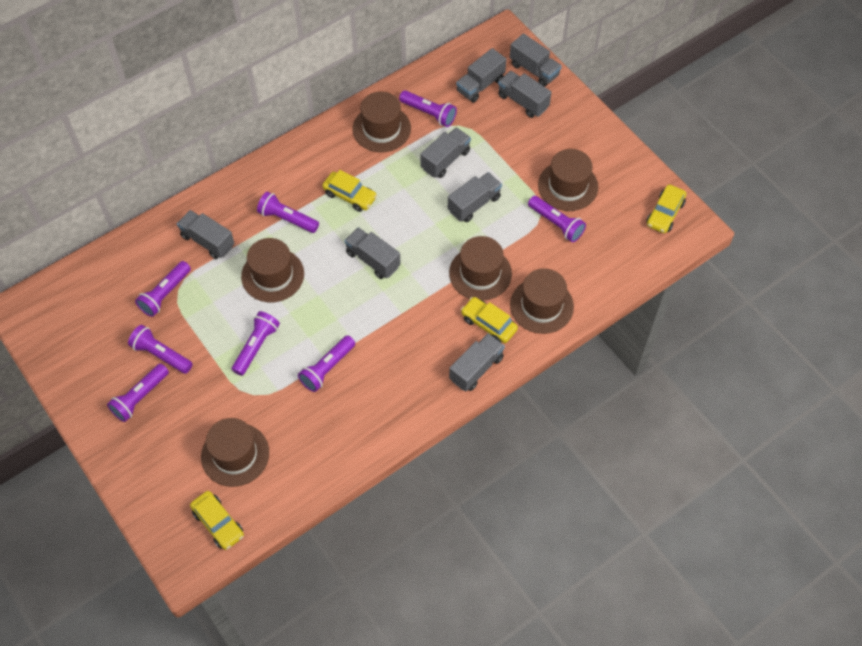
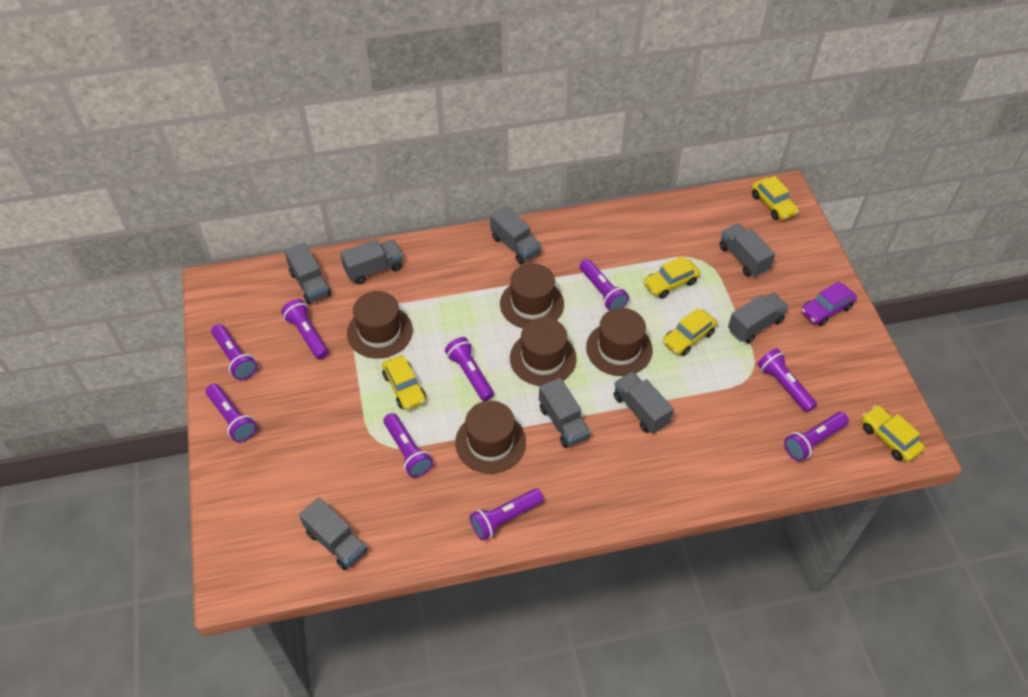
brown hat: 6 -> 5
purple car: 0 -> 1
purple flashlight: 8 -> 9
yellow car: 4 -> 5

